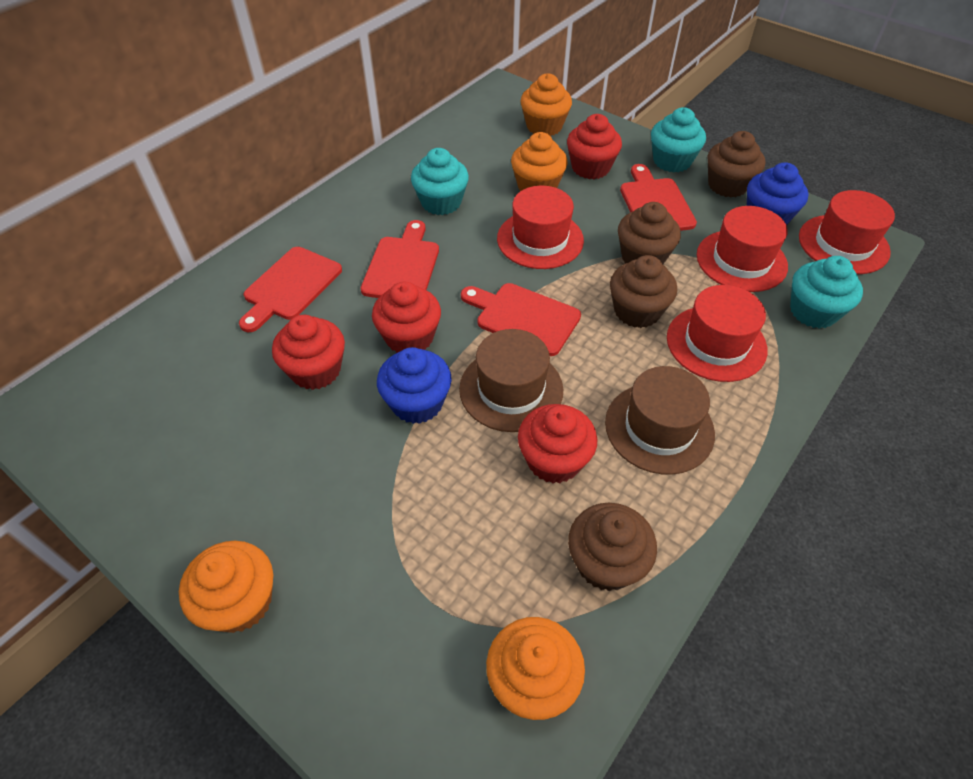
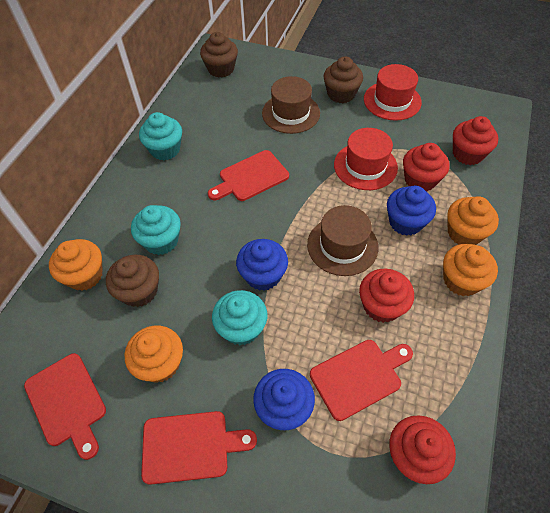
blue cupcake: 2 -> 3
brown cupcake: 4 -> 3
red hat: 4 -> 2

